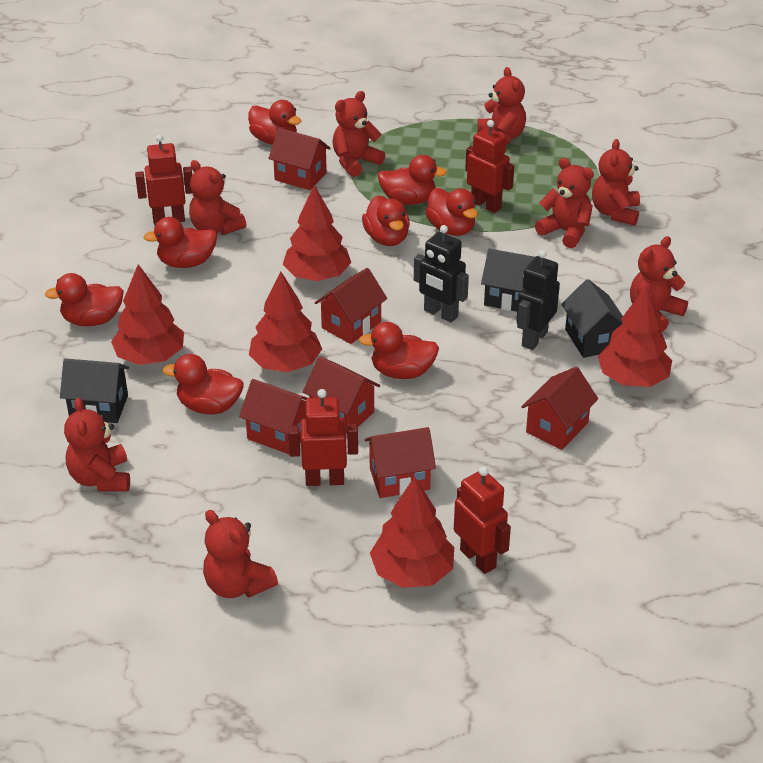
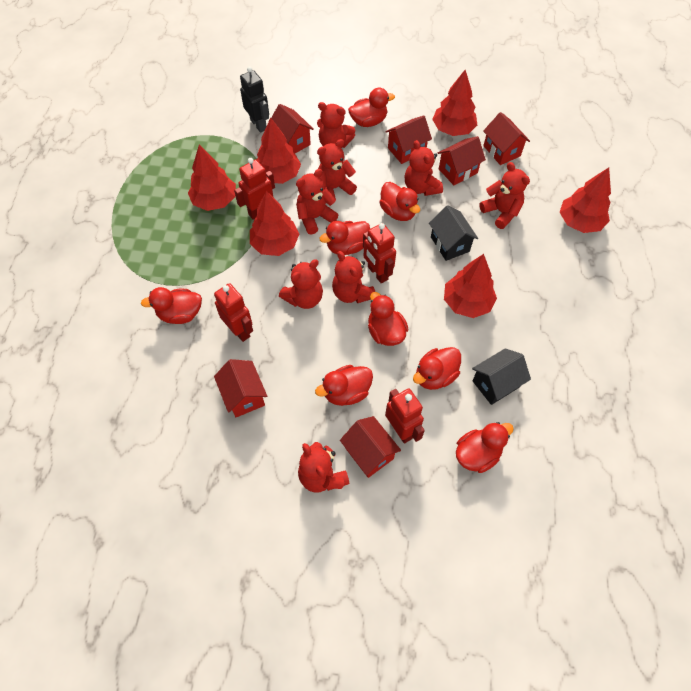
black house: 3 -> 2
black robot: 2 -> 1
red tree: 5 -> 6

